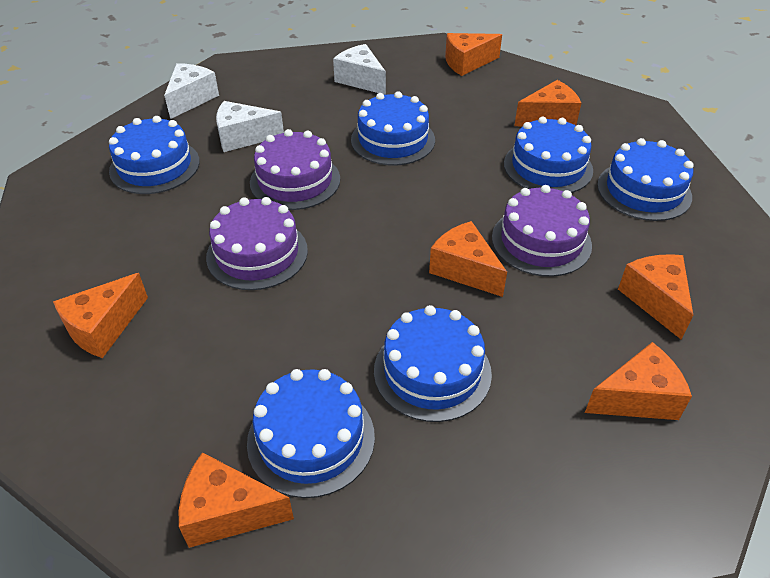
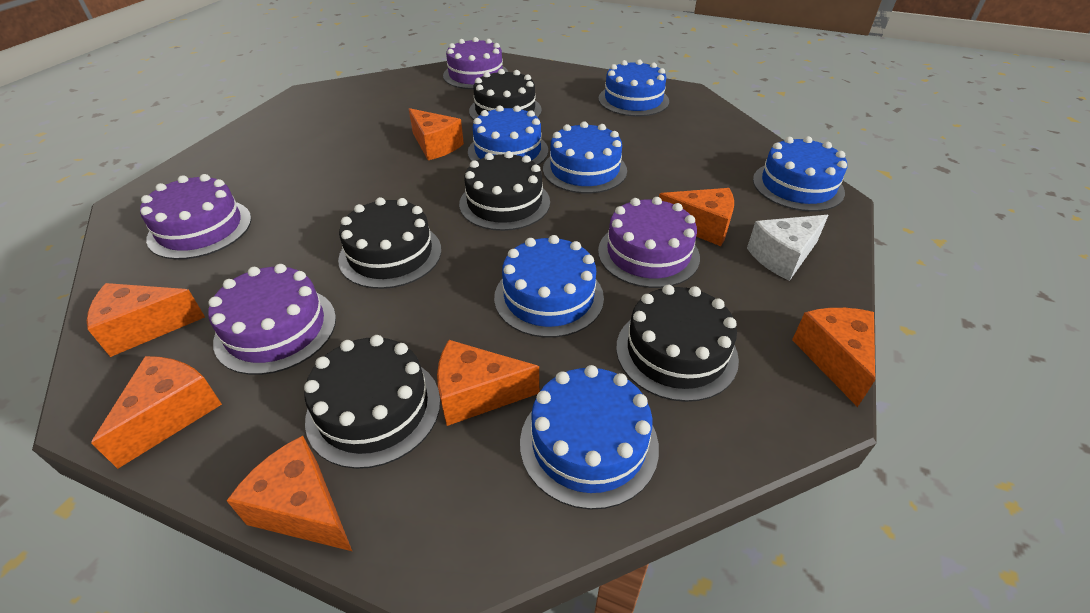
black cake: 0 -> 5
purple cake: 3 -> 4
white cheese: 3 -> 1

